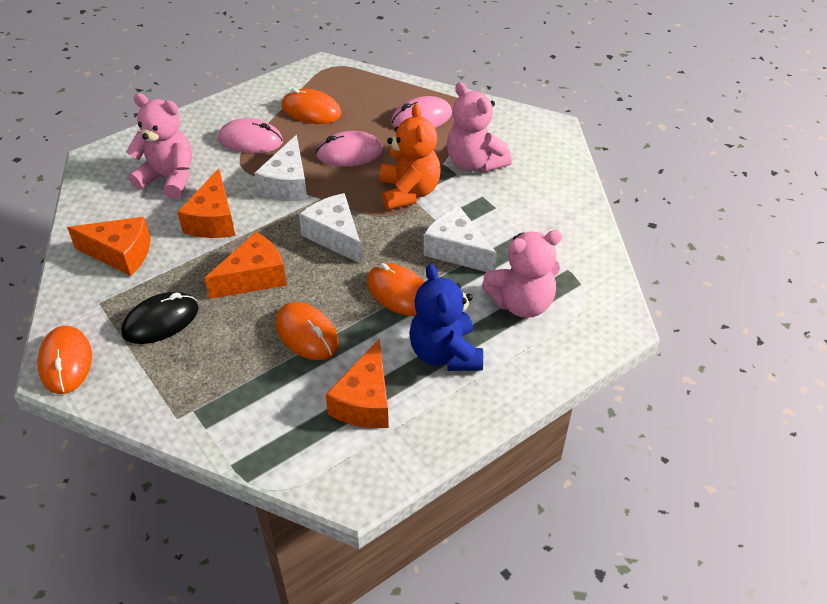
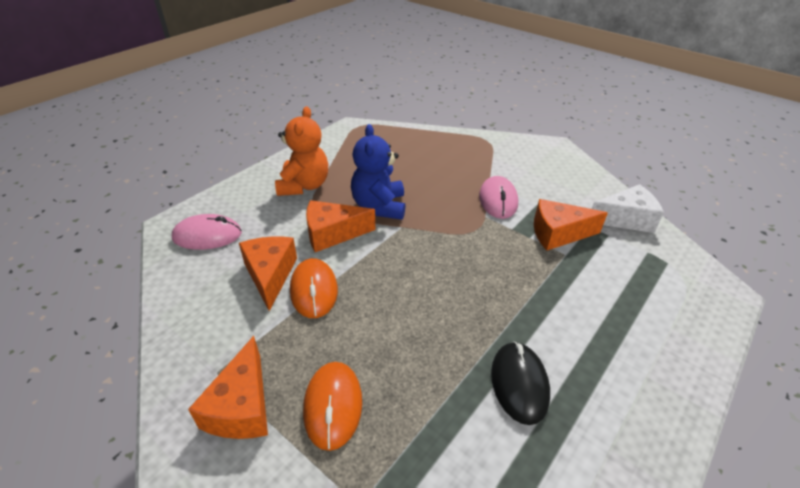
orange mouse: 4 -> 2
pink mouse: 3 -> 2
pink teddy bear: 3 -> 0
white cheese: 3 -> 1

